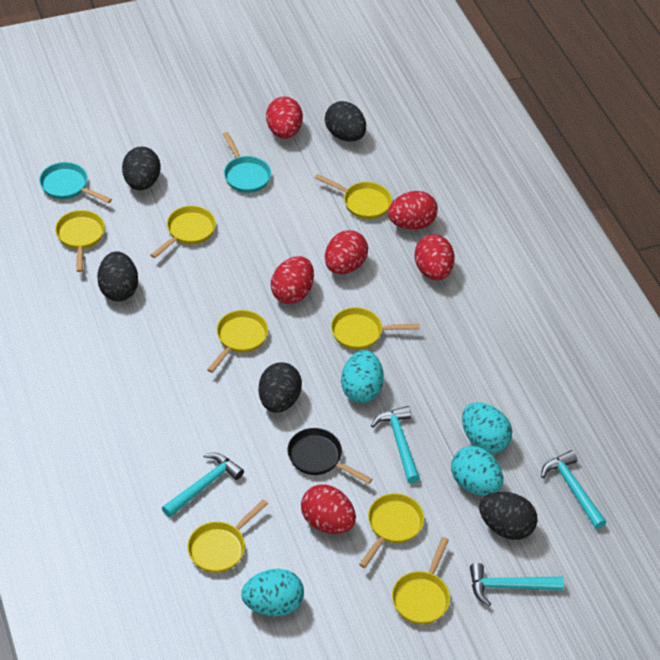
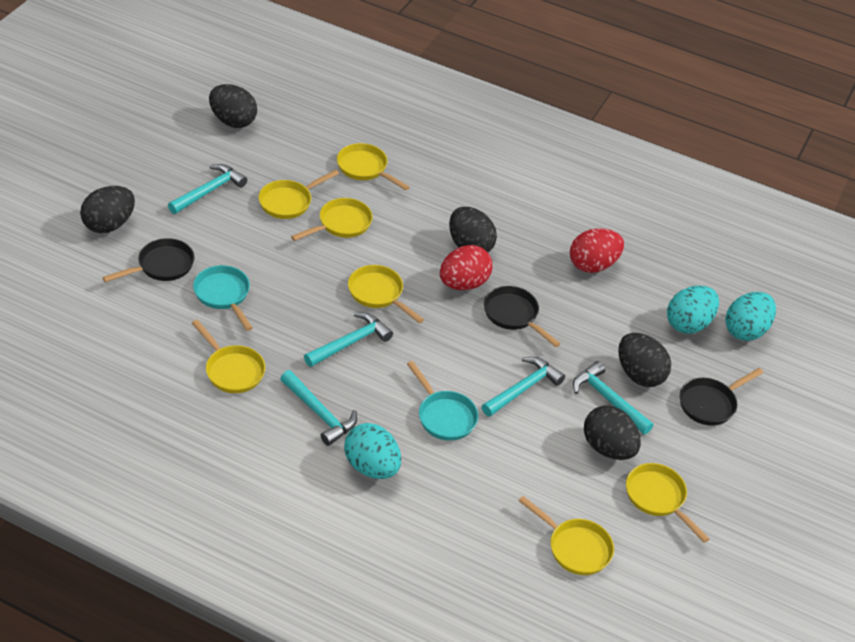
black pan: 1 -> 3
red egg: 6 -> 2
turquoise egg: 4 -> 3
turquoise hammer: 4 -> 5
yellow pan: 8 -> 7

